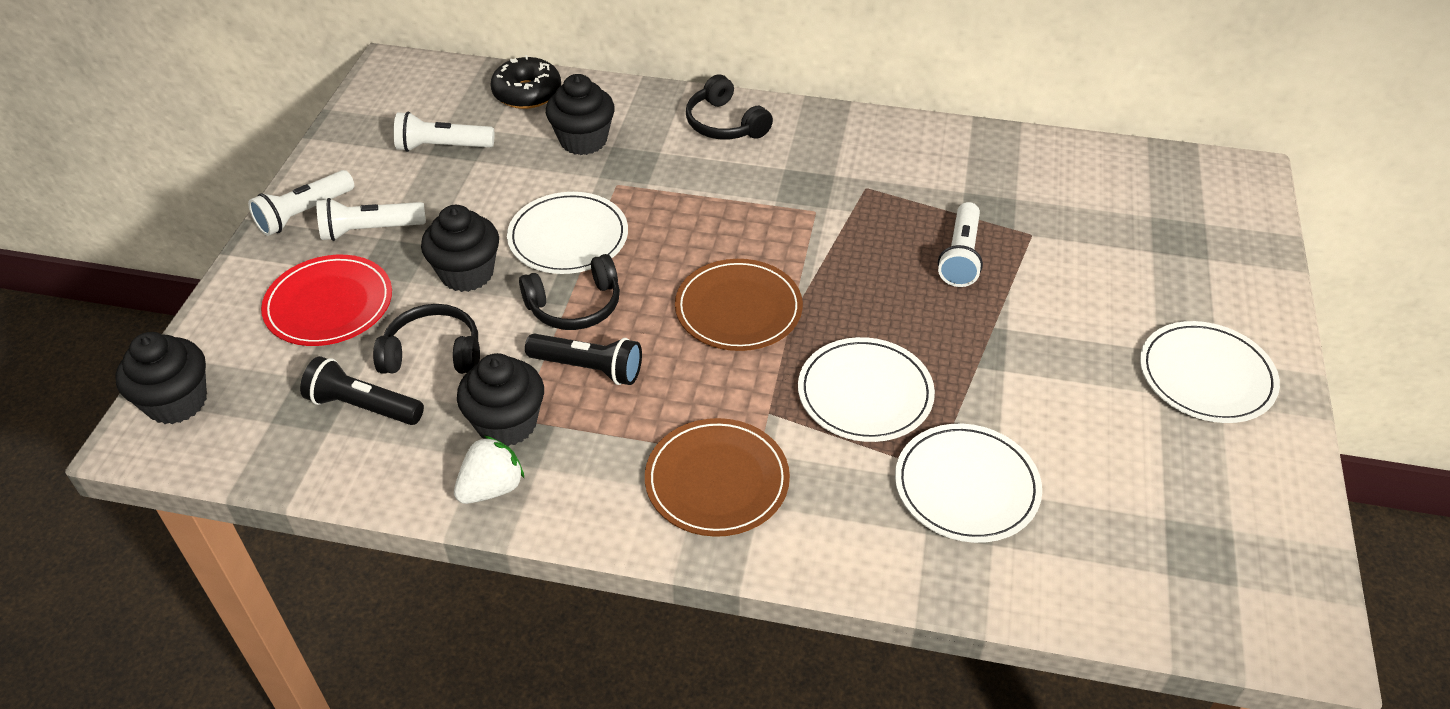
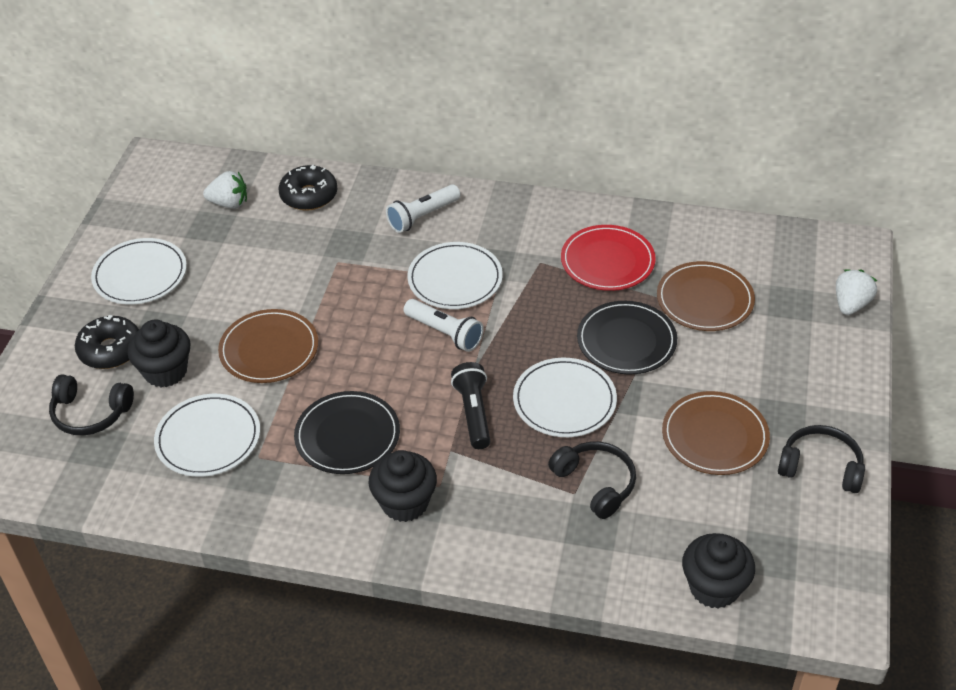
black cupcake: 4 -> 3
black donut: 1 -> 2
black flashlight: 2 -> 1
black plate: 0 -> 2
brown plate: 2 -> 3
white flashlight: 4 -> 2
white strawberry: 1 -> 2

